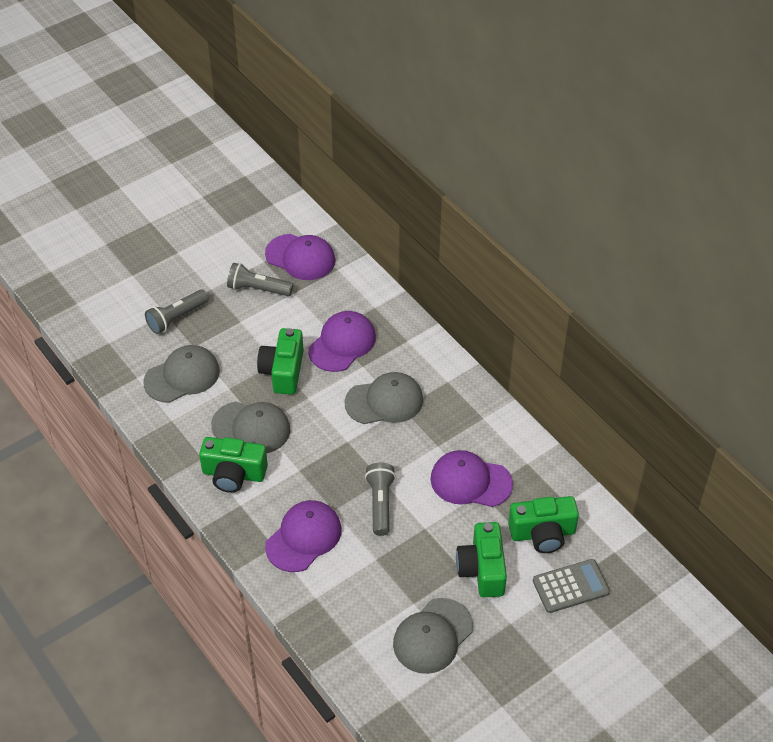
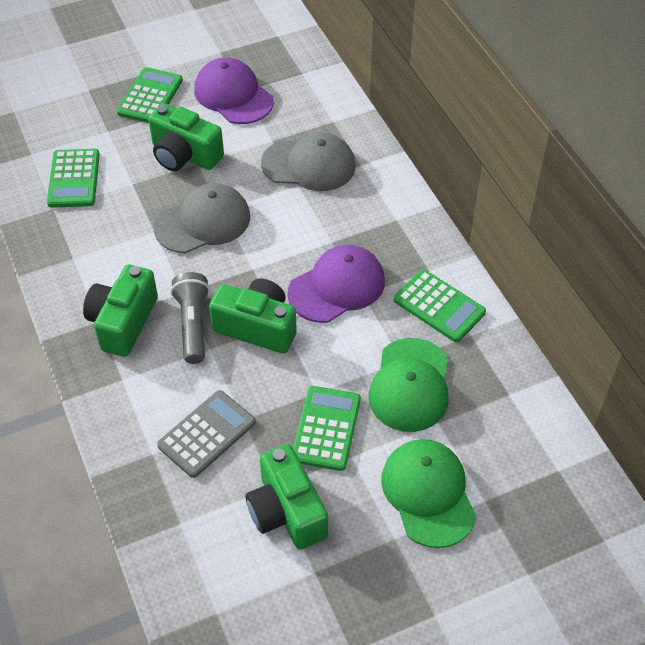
green calculator: 0 -> 4
green cap: 0 -> 2
grey cap: 4 -> 2
grey flashlight: 3 -> 1
purple cap: 4 -> 2

